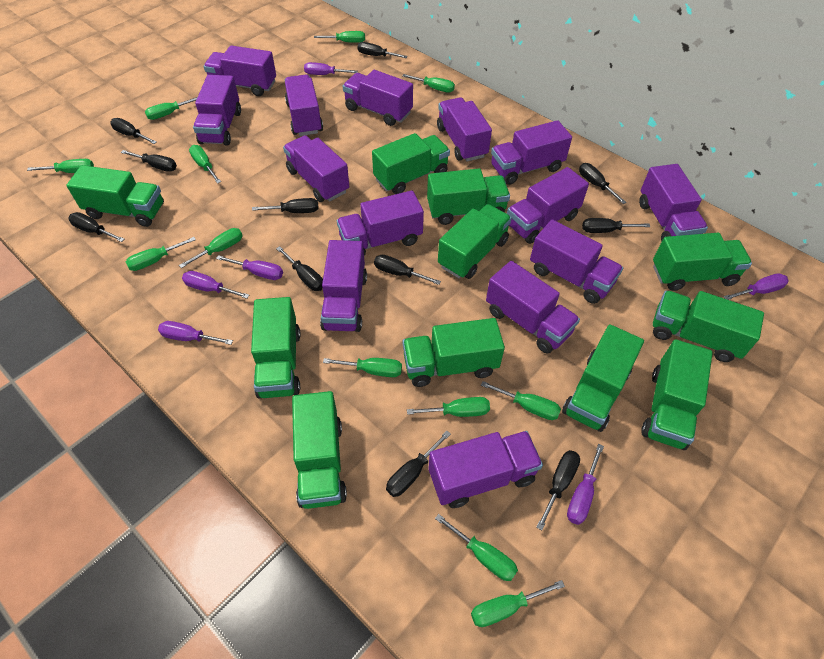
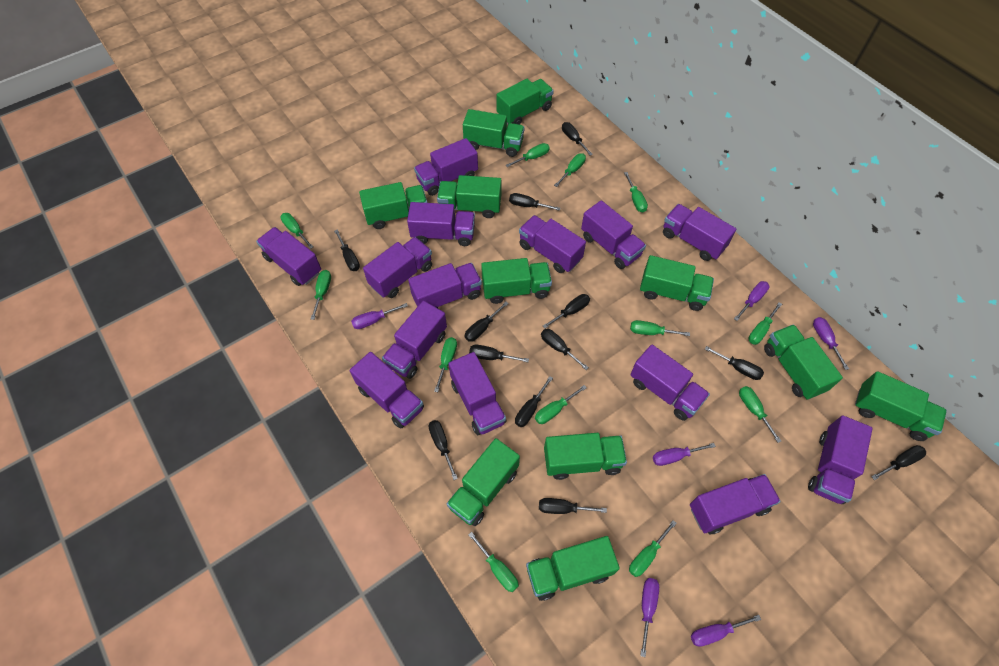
black screwdriver: 11 -> 12

